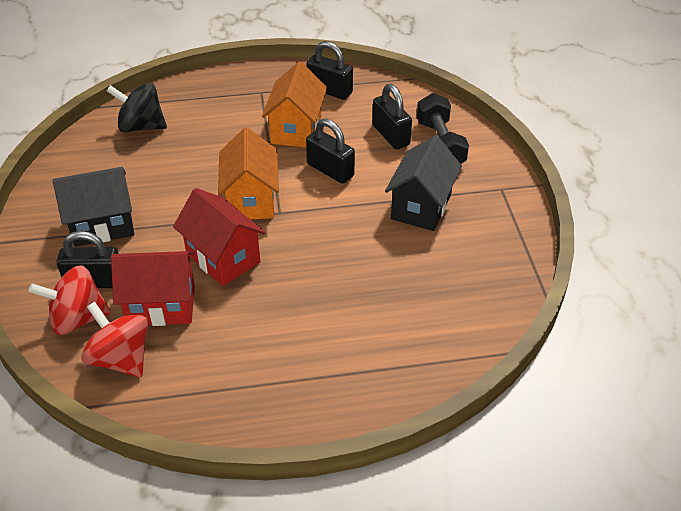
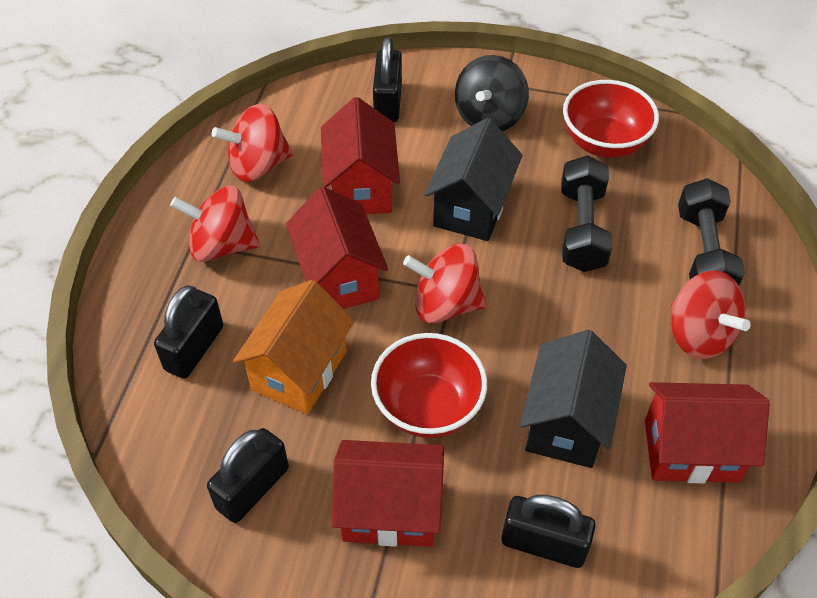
black dumbbell: 1 -> 2
orange house: 2 -> 1
red bowl: 0 -> 2
red house: 2 -> 4
red spinning top: 2 -> 4

